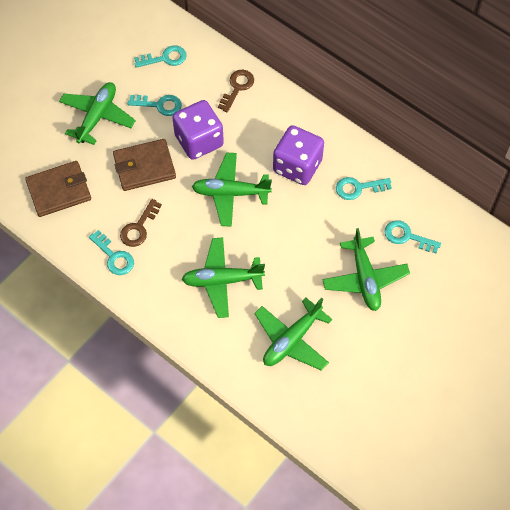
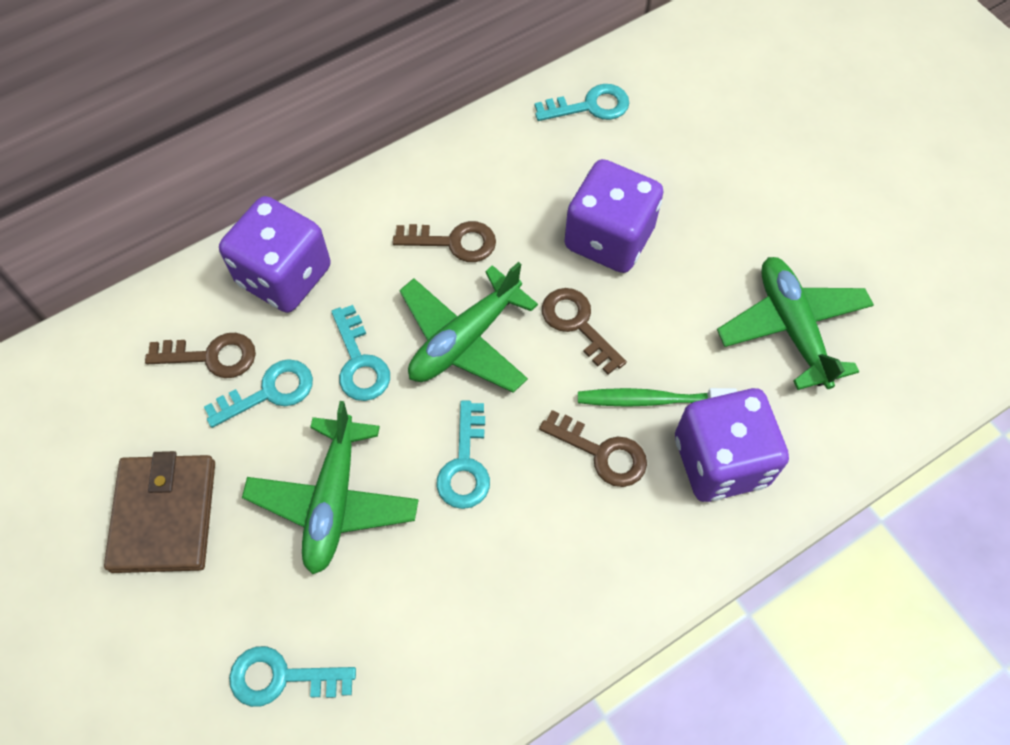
brown key: 2 -> 4
brown wallet: 2 -> 1
green plane: 5 -> 3
green toothbrush: 0 -> 1
purple dice: 2 -> 3

